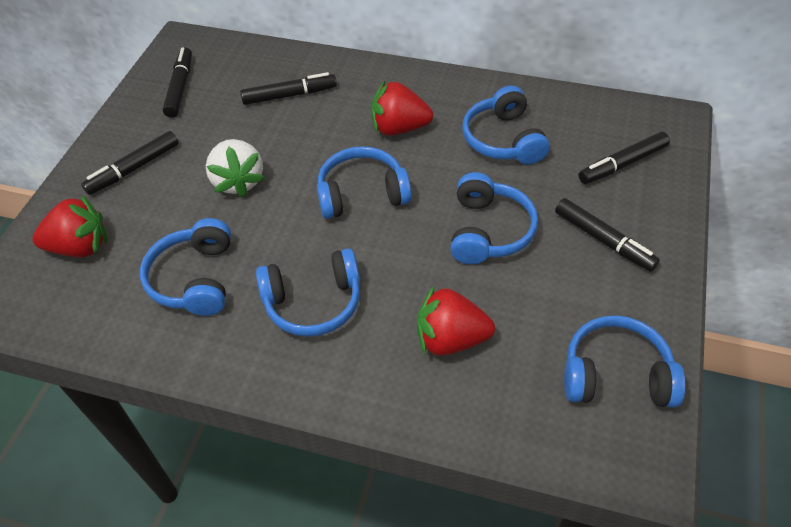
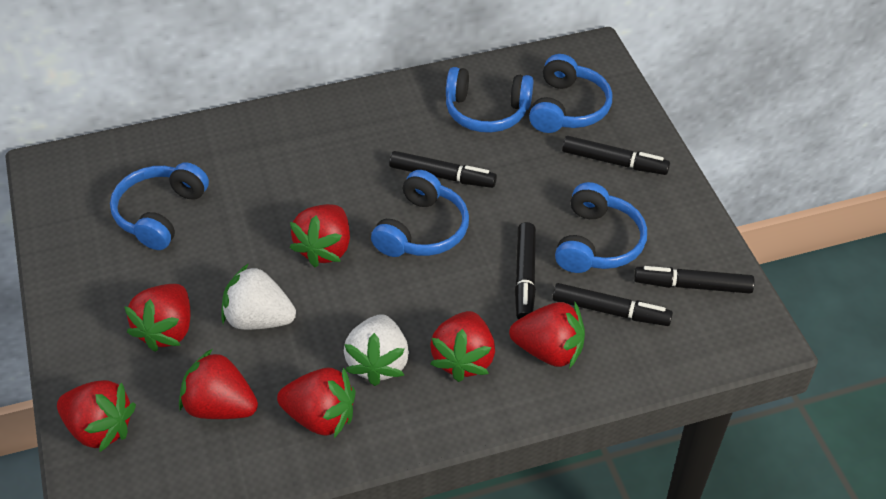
blue headphones: 6 -> 5
red strawberry: 3 -> 7
white strawberry: 1 -> 2

